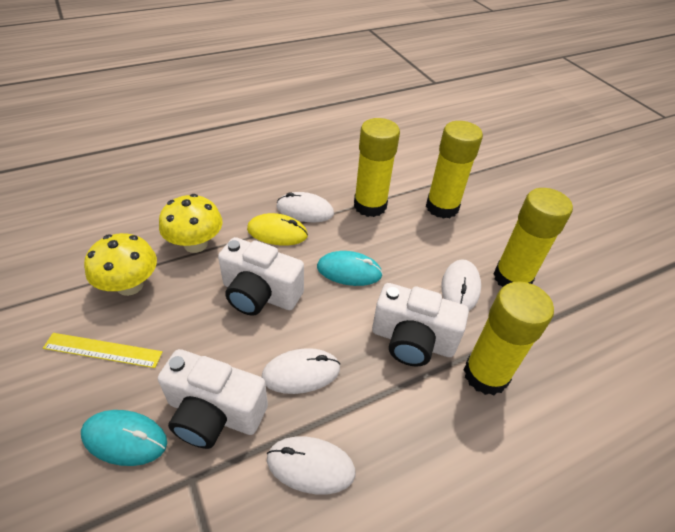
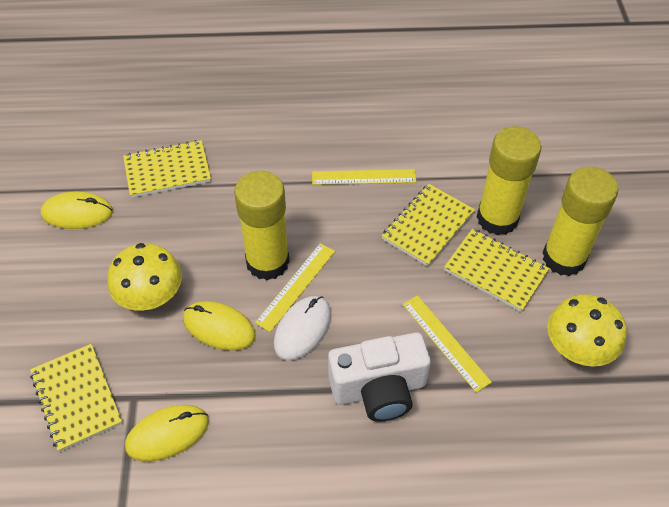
turquoise mouse: 2 -> 0
white camera: 3 -> 1
white mouse: 4 -> 1
yellow glue stick: 4 -> 3
yellow mouse: 1 -> 3
yellow notebook: 0 -> 4
yellow ruler: 1 -> 3

